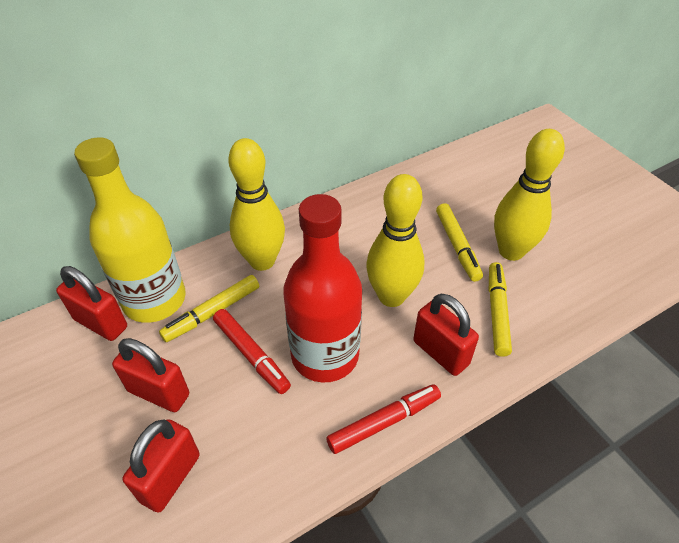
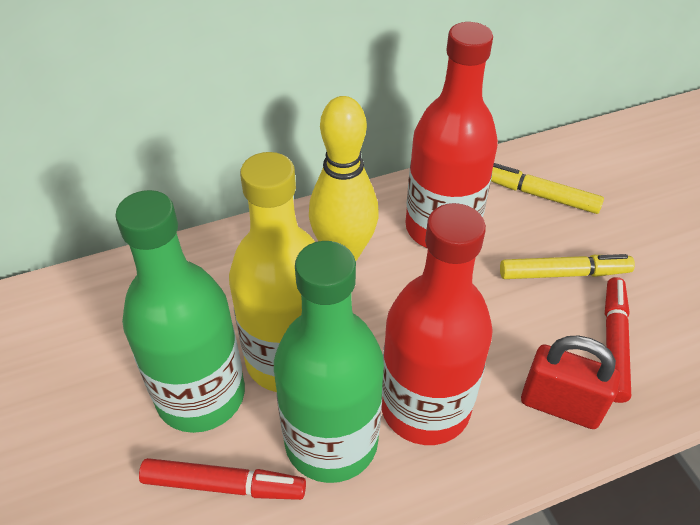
green bottle: 0 -> 2
red bottle: 1 -> 2
red padlock: 4 -> 1
yellow bowling pin: 3 -> 1
yellow marker: 3 -> 2

